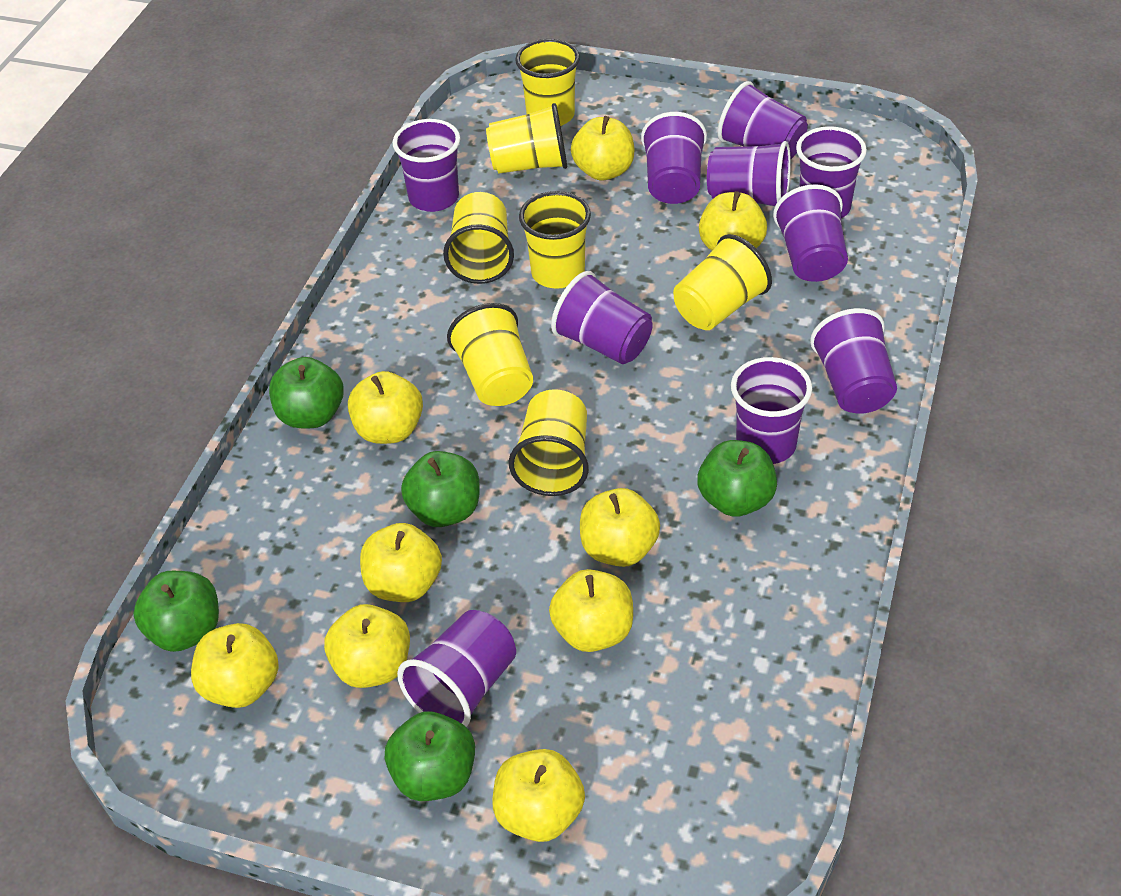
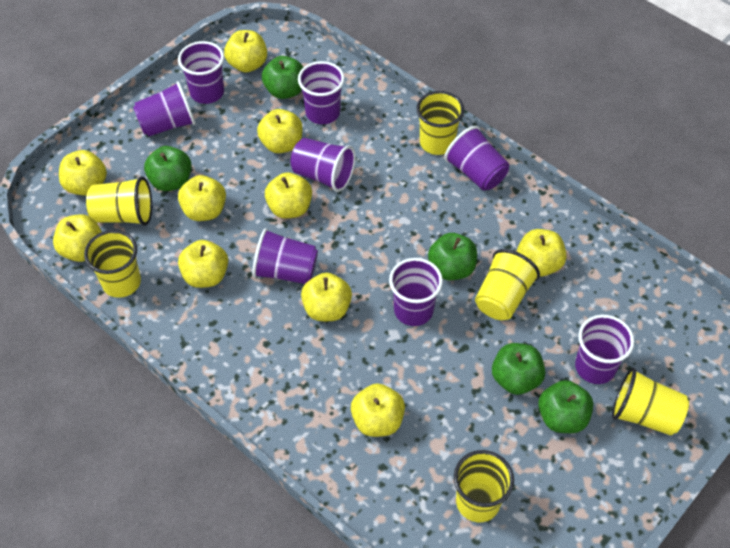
purple cup: 10 -> 8
yellow apple: 9 -> 10
yellow cup: 7 -> 6

